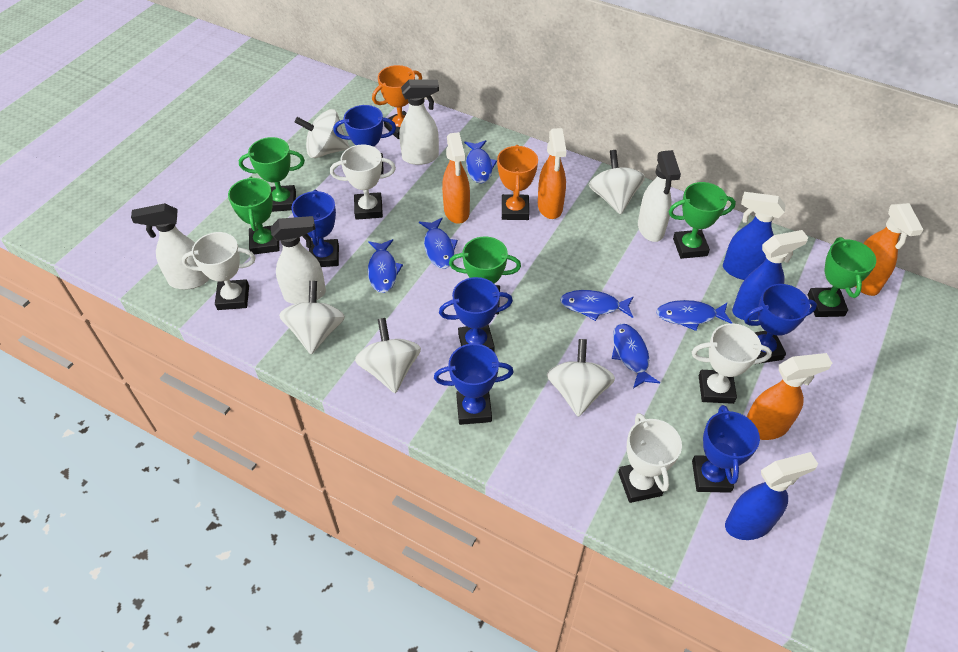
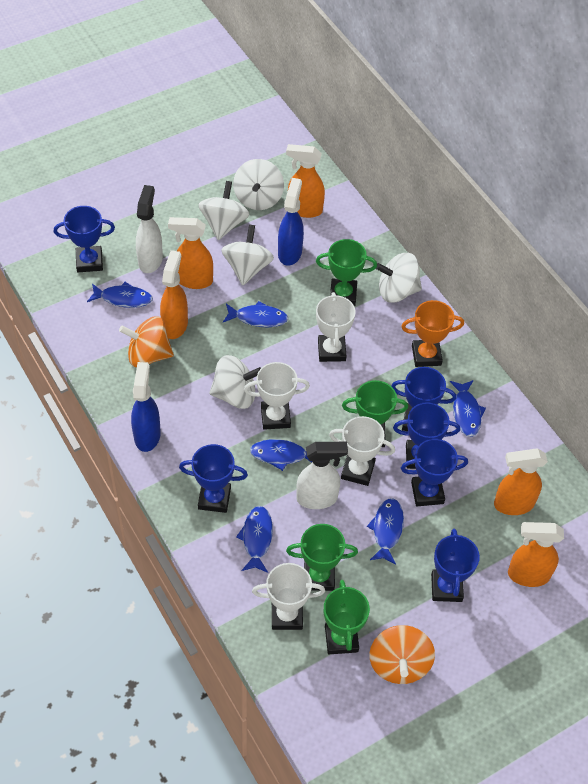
blue spray bottle: 3 -> 2
green trophy: 5 -> 4
orange spinning top: 0 -> 2
orange spray bottle: 4 -> 5
orange trophy: 2 -> 1
white spray bottle: 4 -> 2

